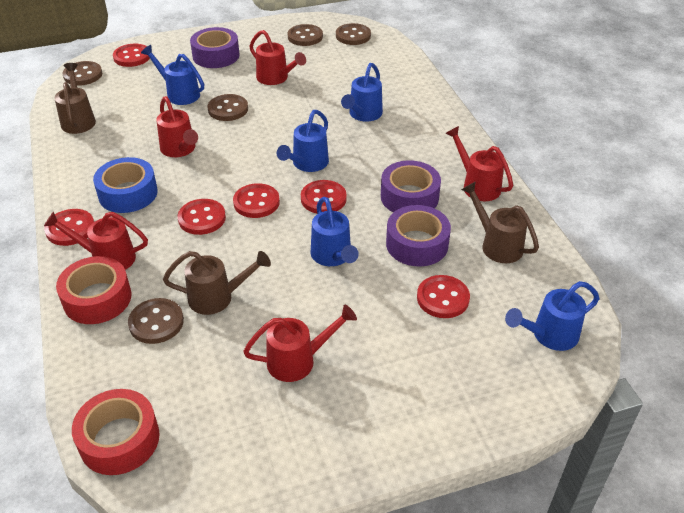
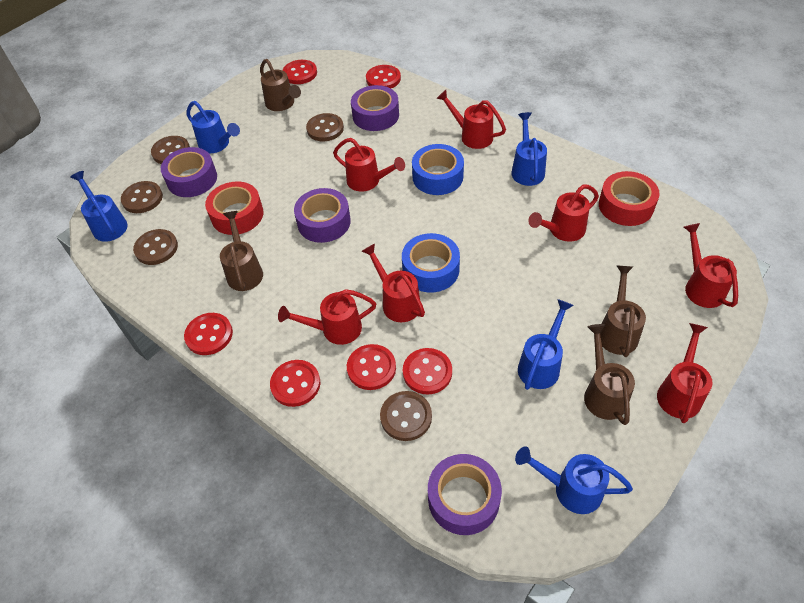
blue tape: 1 -> 2
brown watering can: 3 -> 4
purple tape: 3 -> 4
red watering can: 5 -> 7

